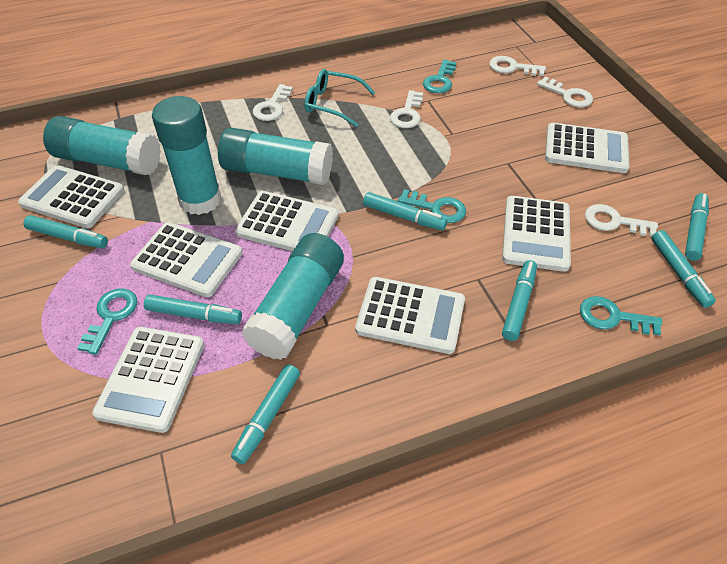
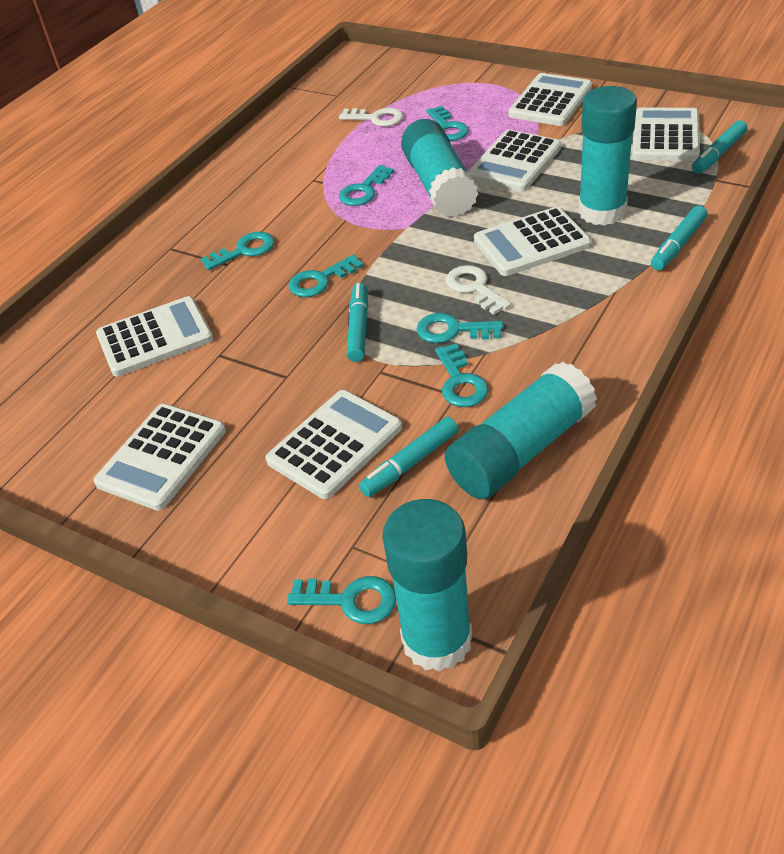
turquoise glasses: 1 -> 0
turquoise key: 4 -> 7
turquoise marker: 7 -> 4
white key: 5 -> 2

